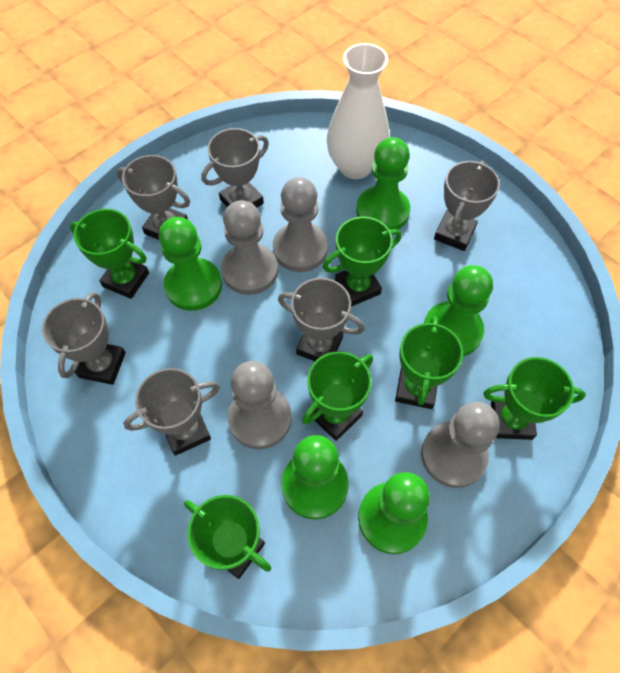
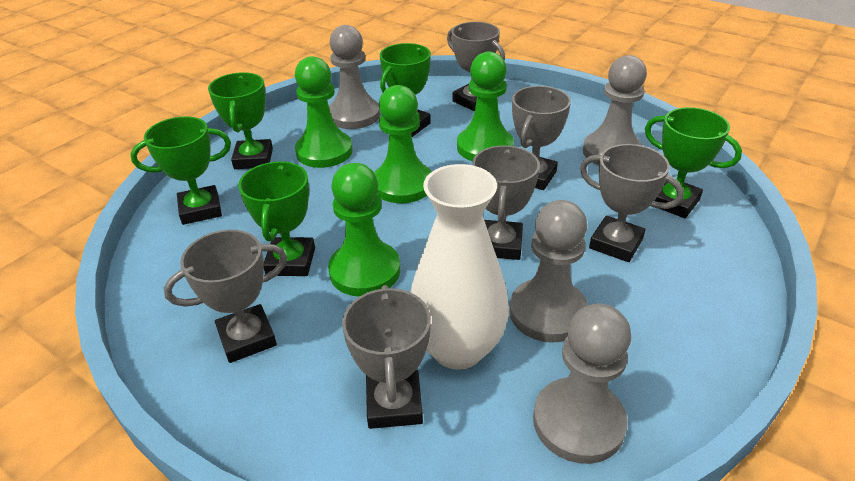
green pawn: 5 -> 4
green trophy: 6 -> 5

